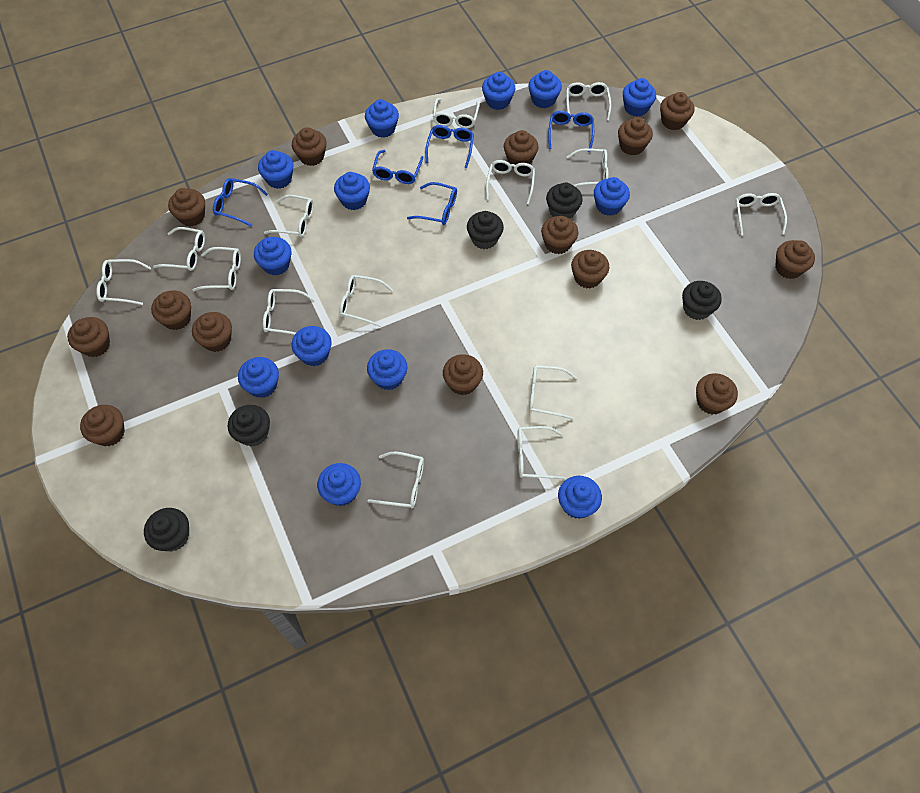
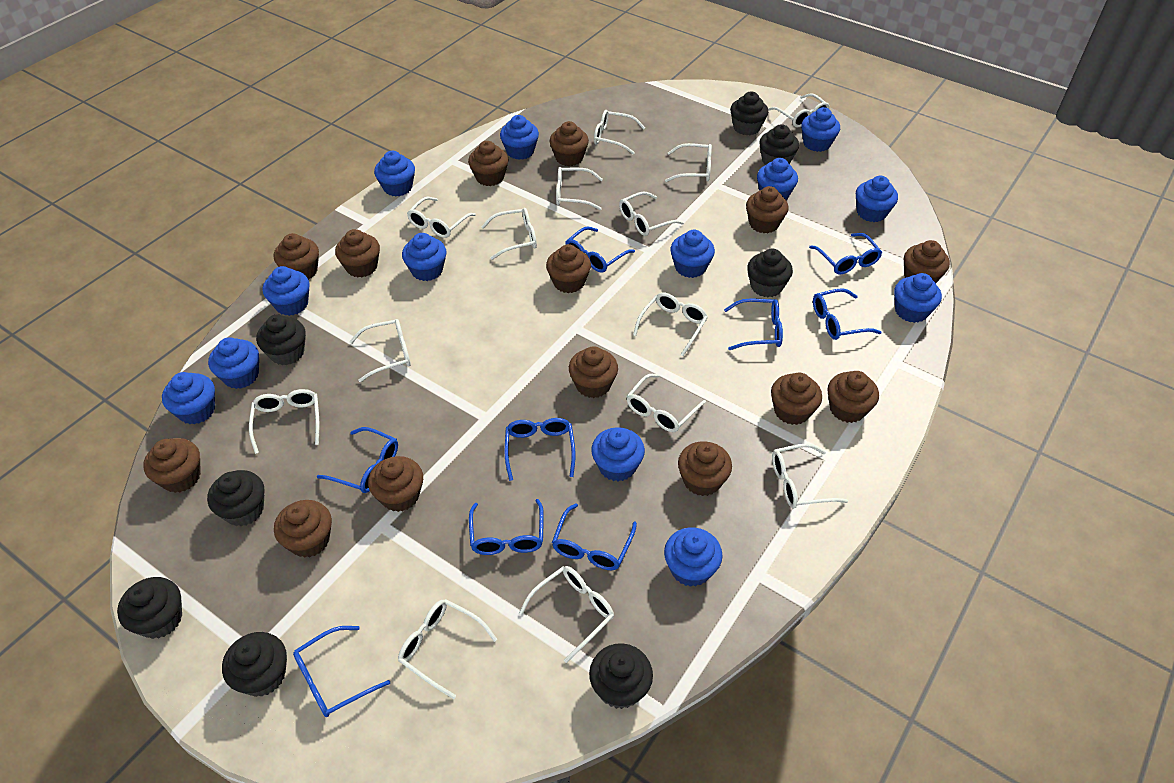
black cupcake: 5 -> 8
blue glasses: 5 -> 9

